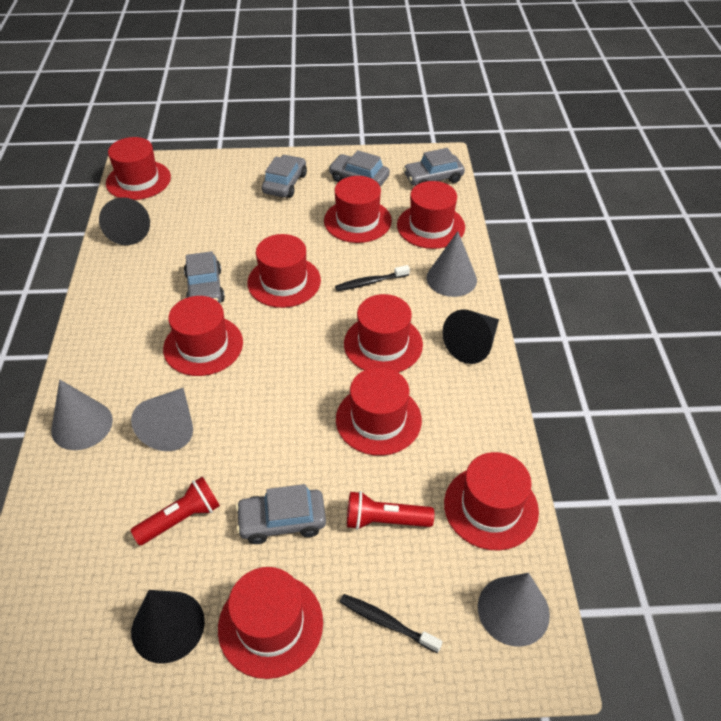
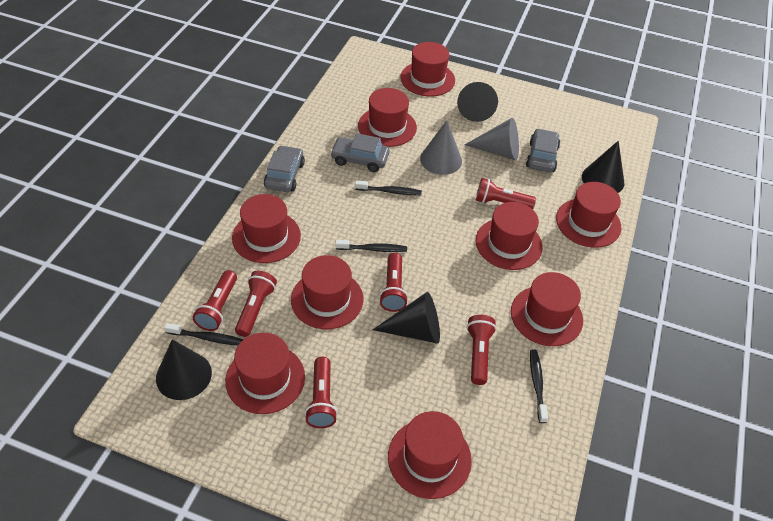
black cone: 3 -> 4
black toothbrush: 2 -> 4
grey car: 5 -> 3
grey cone: 4 -> 2
red flashlight: 2 -> 6

